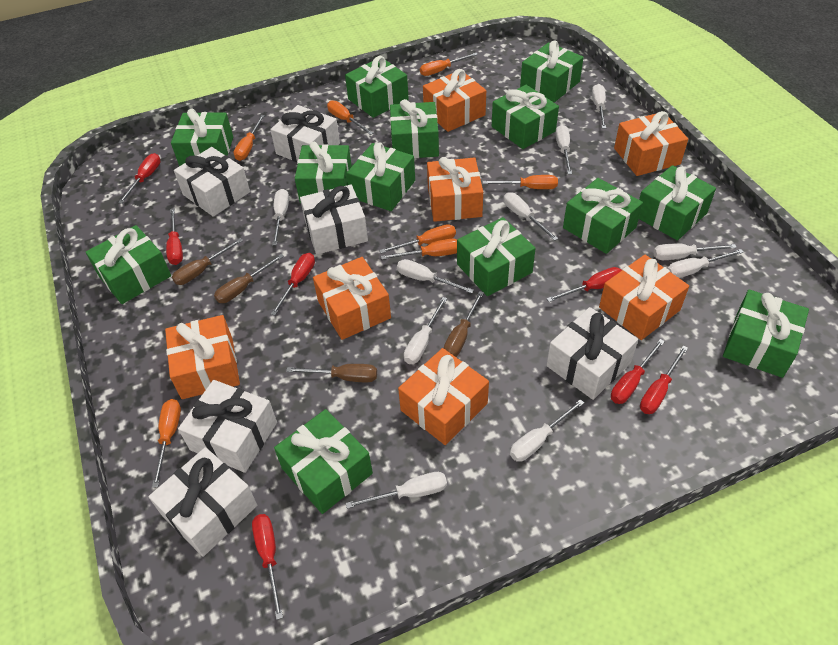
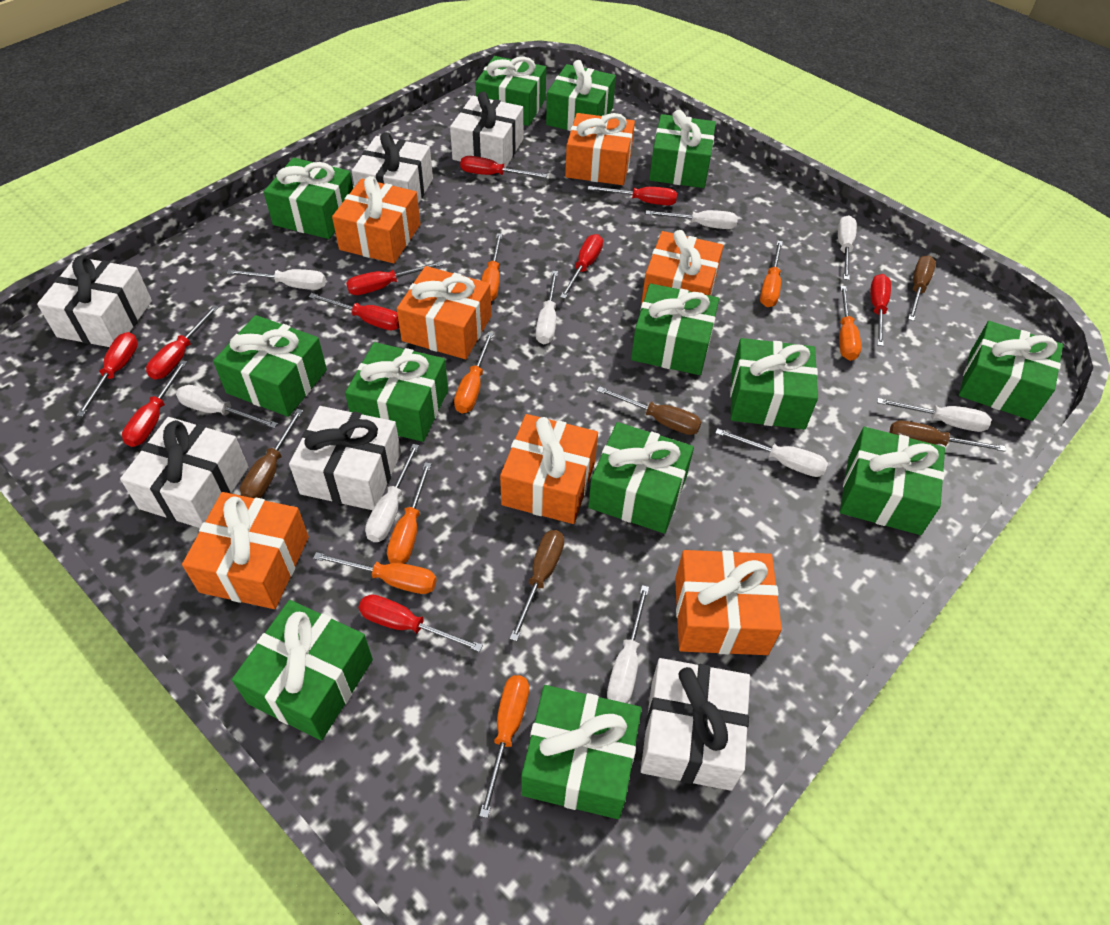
brown screwdriver: 4 -> 5
red screwdriver: 7 -> 10
white screwdriver: 10 -> 9

